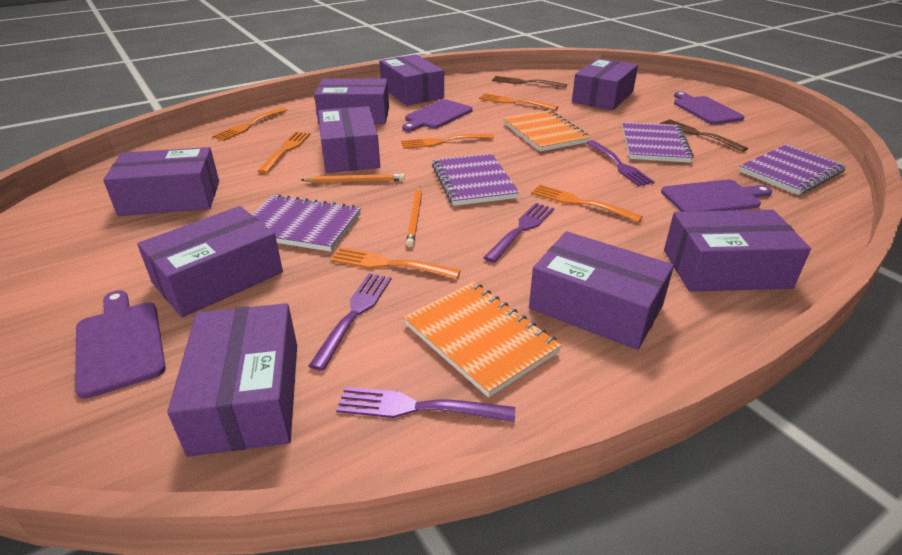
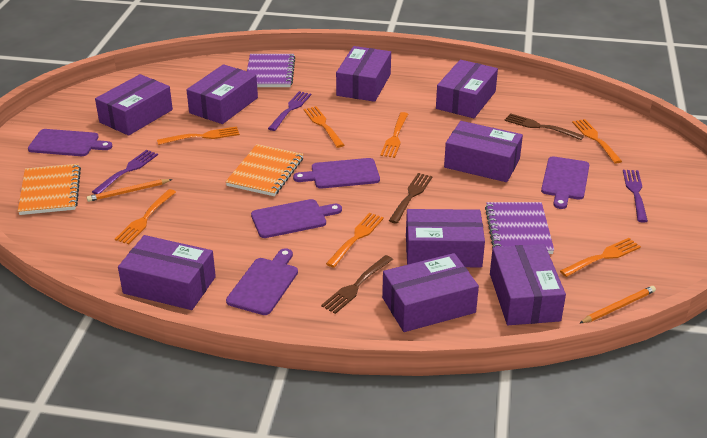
brown fork: 2 -> 3
orange fork: 6 -> 7
purple cutting board: 4 -> 5
purple fork: 4 -> 3
purple notebook: 4 -> 2

